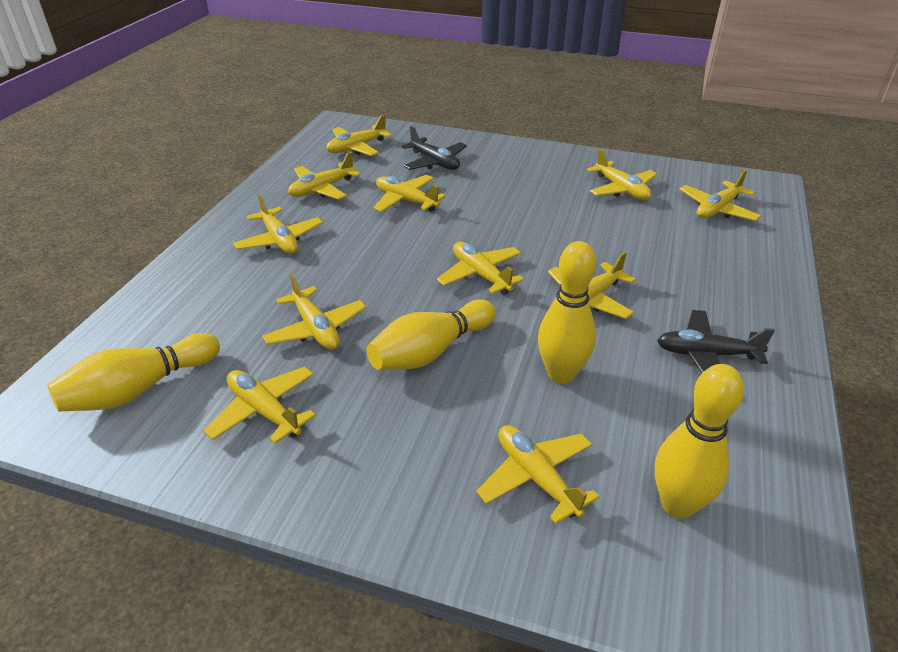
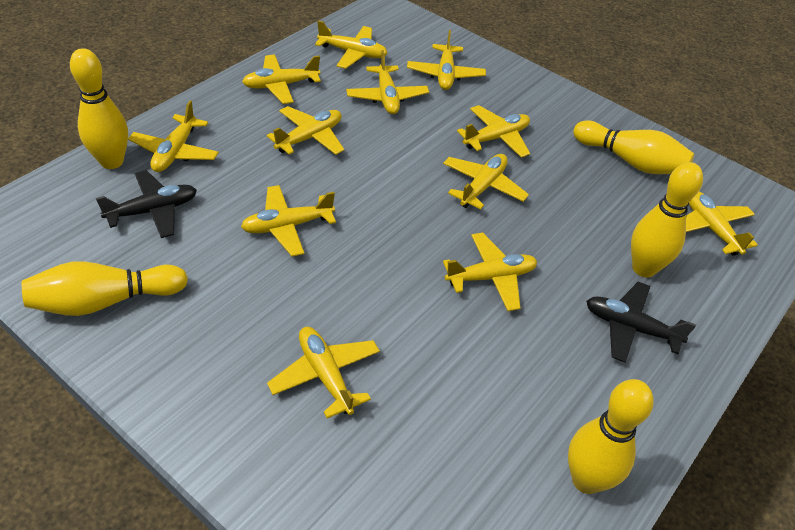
yellow bowling pin: 4 -> 5
yellow plane: 11 -> 12

